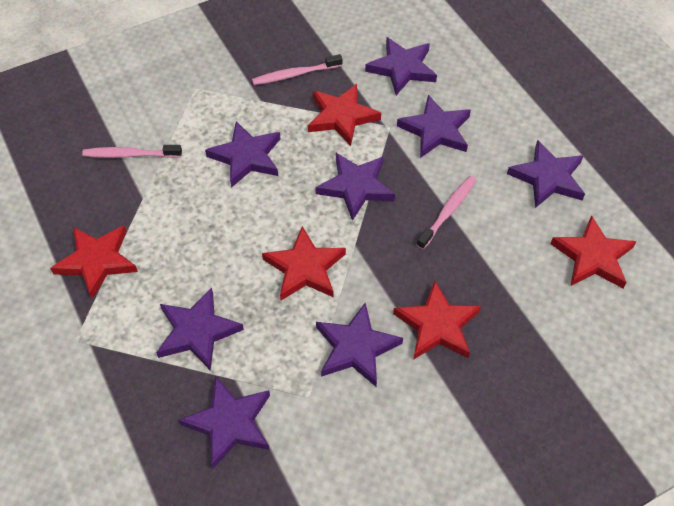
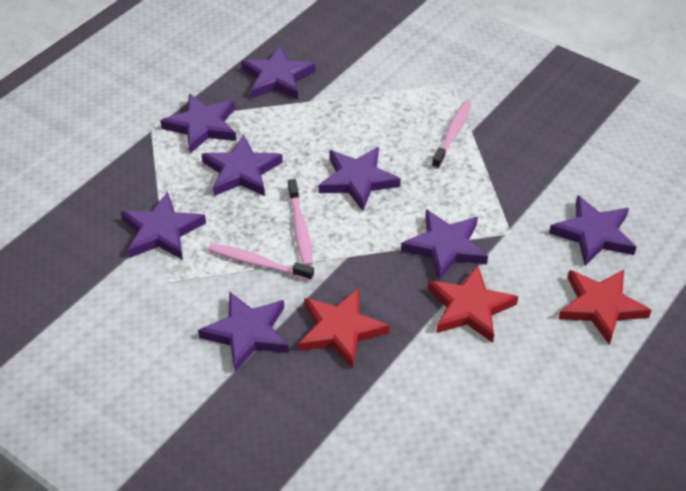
red star: 5 -> 3

